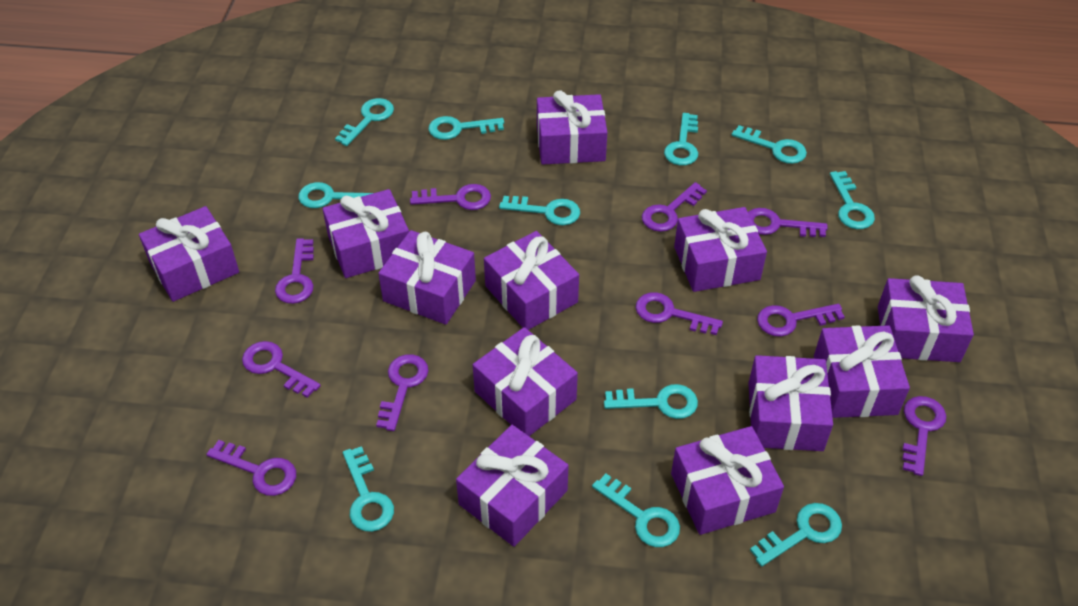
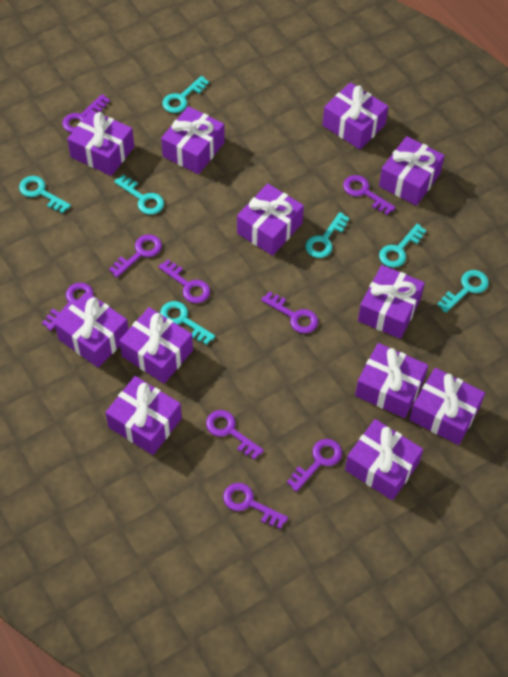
purple key: 10 -> 9
turquoise key: 11 -> 7

